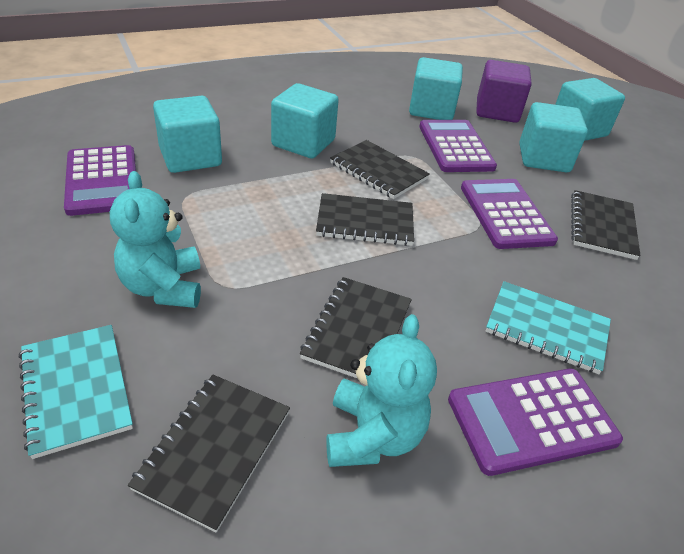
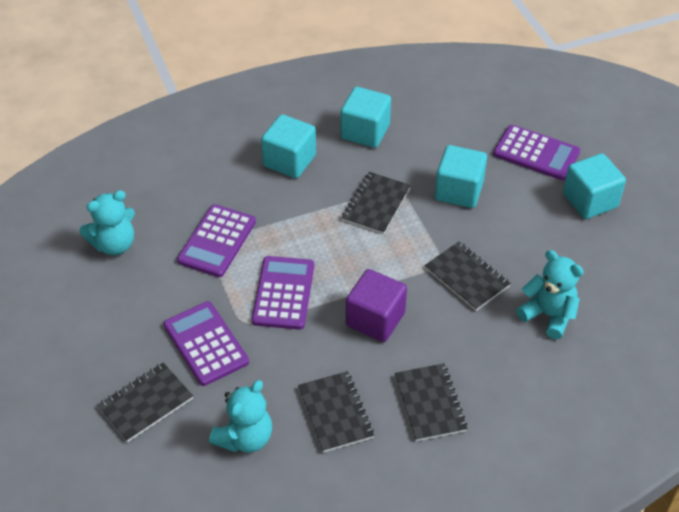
turquoise cube: 5 -> 4
turquoise notebook: 2 -> 0
turquoise teddy bear: 2 -> 3

